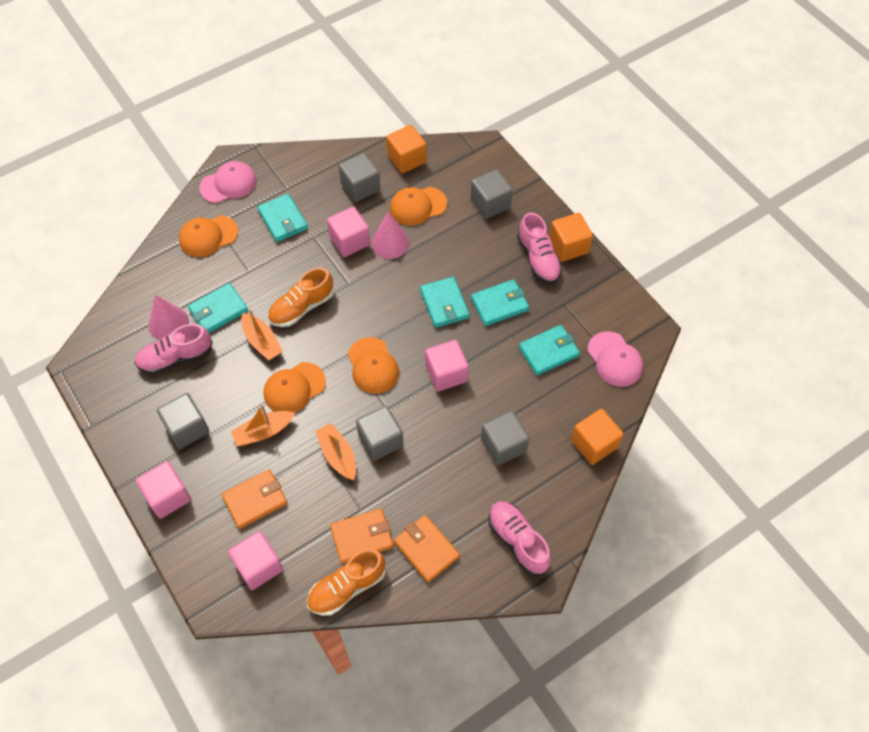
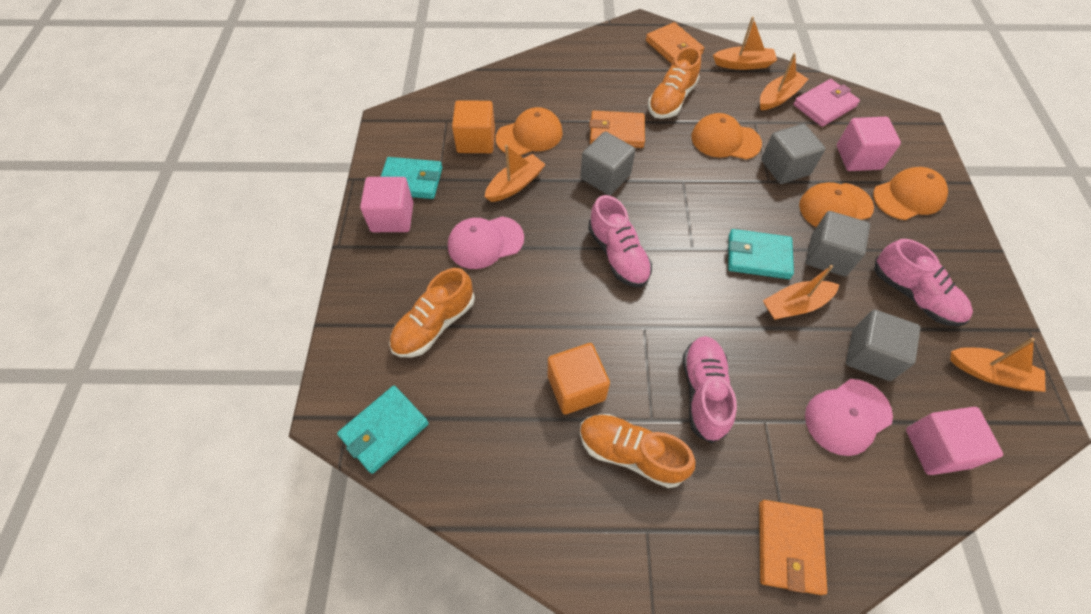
grey cube: 5 -> 4
orange boat: 3 -> 5
orange cube: 3 -> 2
orange shoe: 2 -> 3
pink cone: 2 -> 0
pink cube: 4 -> 3
pink wallet: 0 -> 1
turquoise wallet: 5 -> 3

